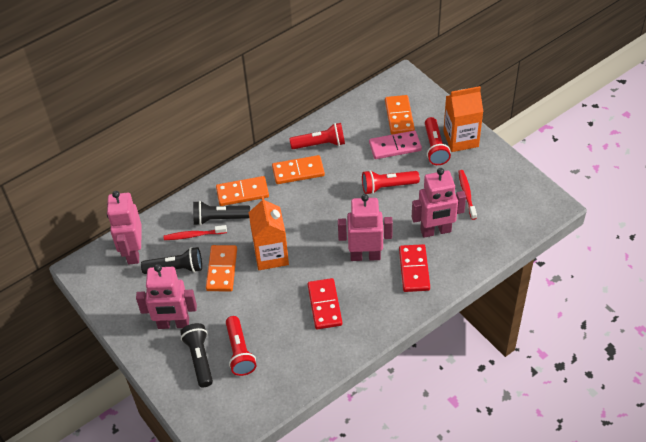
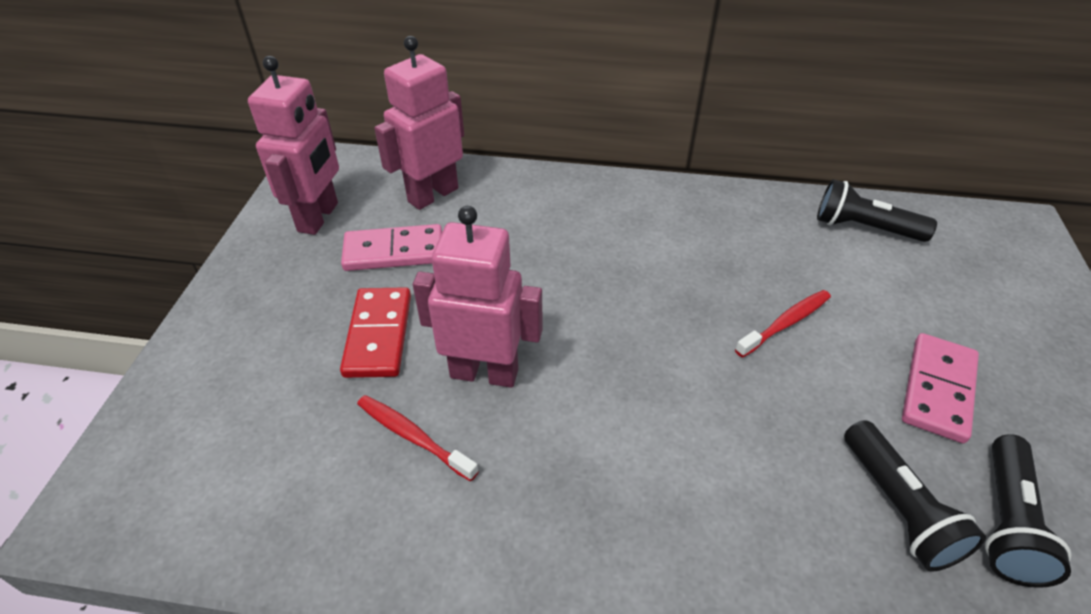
orange carton: 2 -> 0
orange domino: 4 -> 0
pink domino: 1 -> 2
pink robot: 4 -> 3
red domino: 2 -> 1
red flashlight: 4 -> 0

